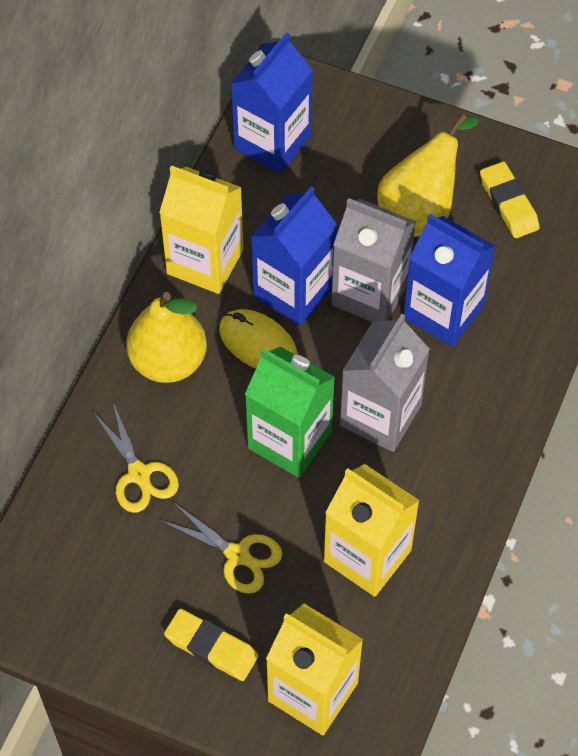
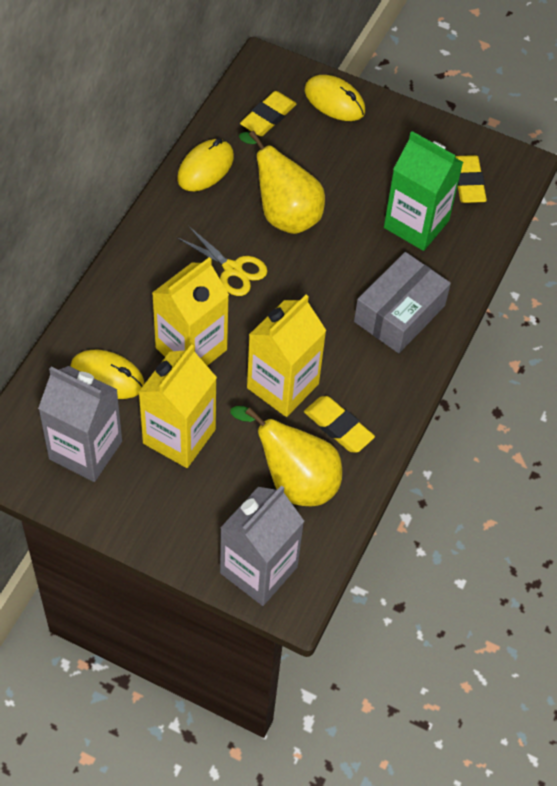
blue carton: 3 -> 0
grey box: 0 -> 1
yellow eraser: 2 -> 3
yellow mouse: 1 -> 3
yellow scissors: 2 -> 1

